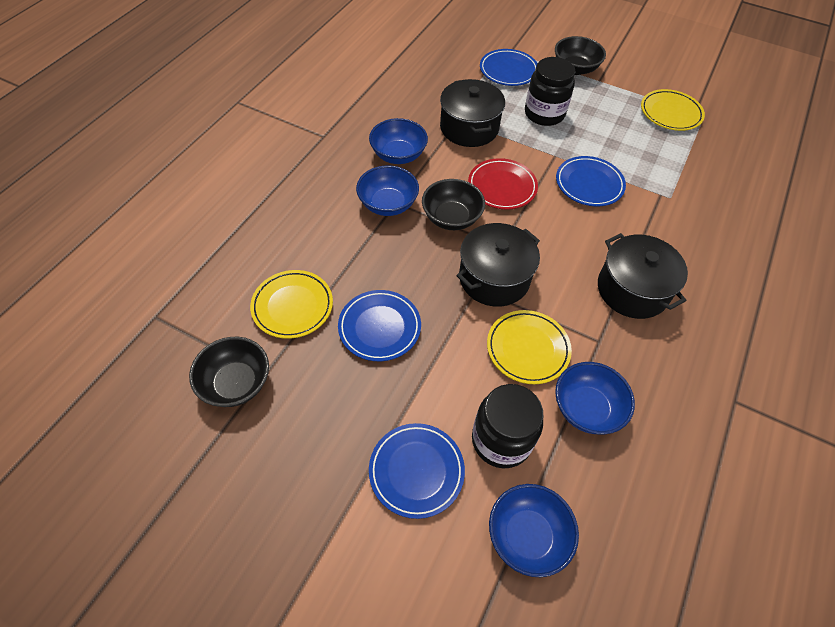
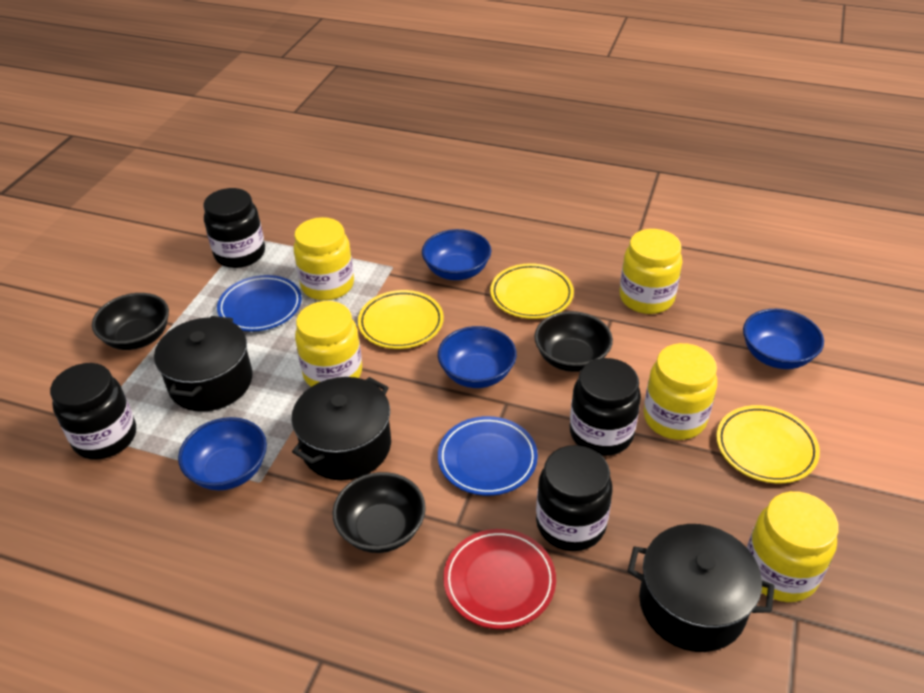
black jar: 2 -> 4
blue plate: 4 -> 2
yellow jar: 0 -> 5

